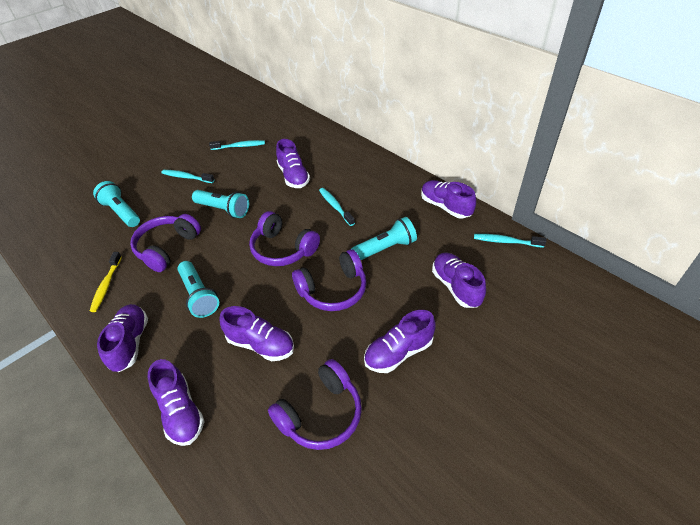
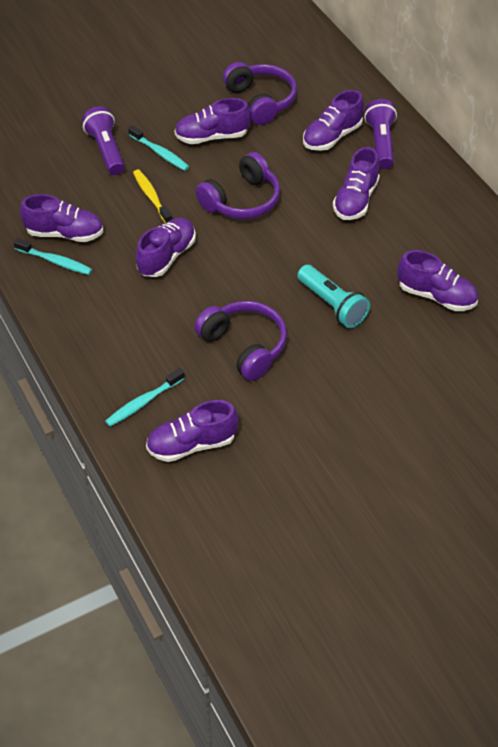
purple flashlight: 0 -> 2
purple headphones: 4 -> 3
turquoise flashlight: 4 -> 1
turquoise toothbrush: 4 -> 3

